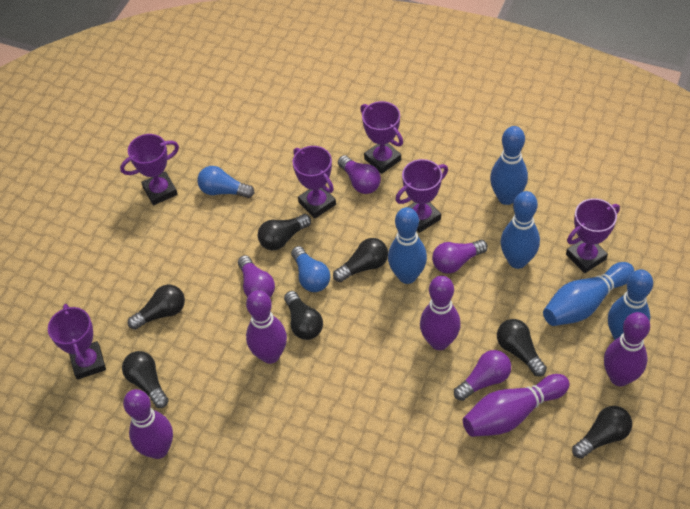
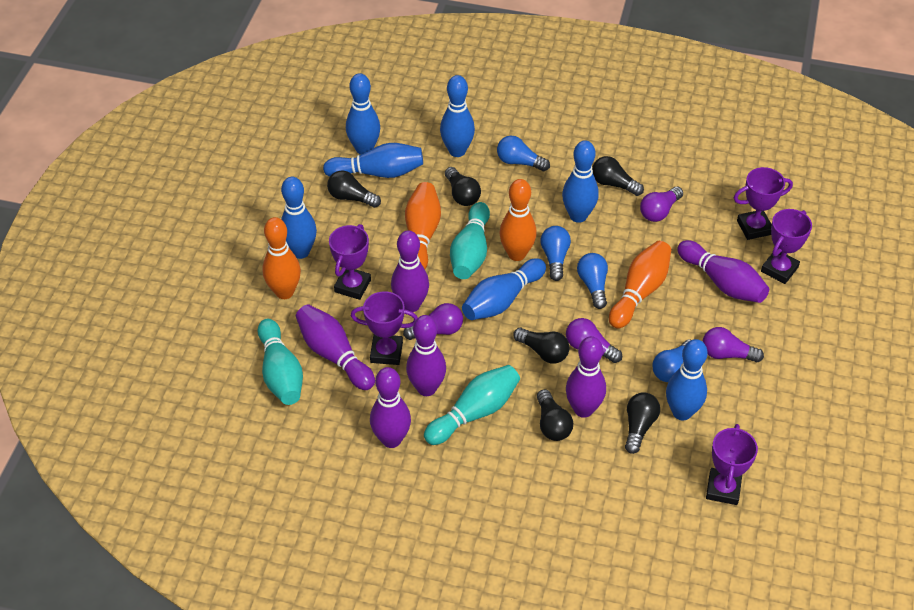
black light bulb: 7 -> 6
blue bowling pin: 5 -> 7
blue light bulb: 2 -> 4
orange bowling pin: 0 -> 4
purple bowling pin: 5 -> 6
purple trophy: 6 -> 5
turquoise bowling pin: 0 -> 3

